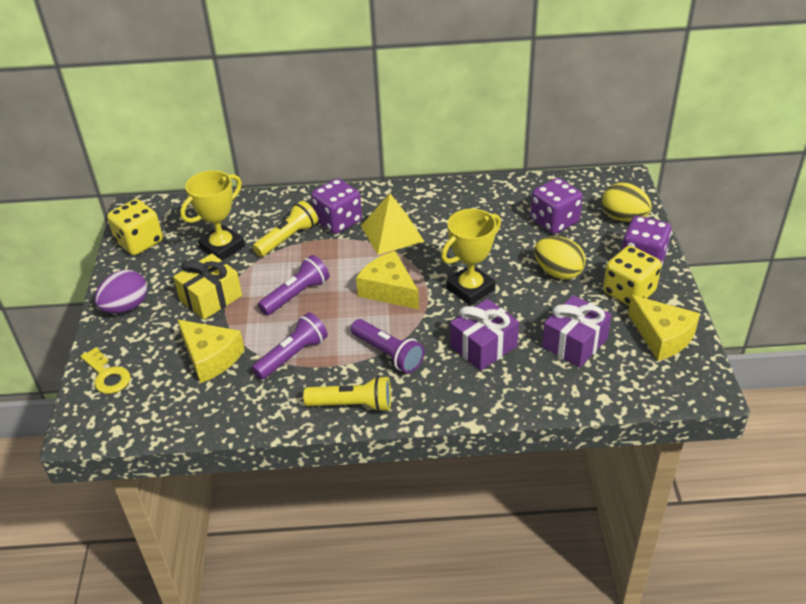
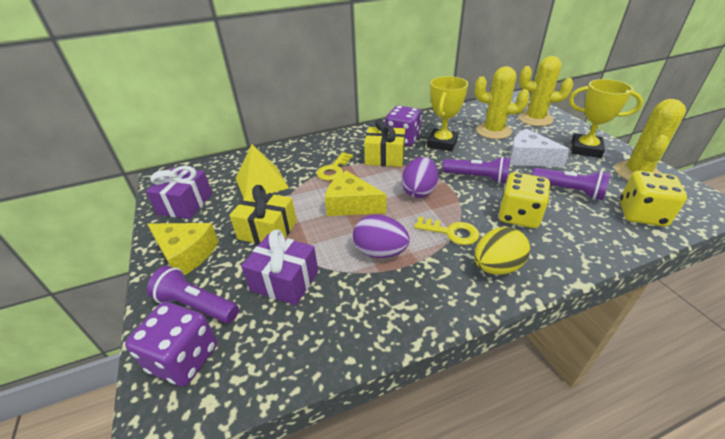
purple dice: 3 -> 2
purple egg: 1 -> 2
white cheese: 0 -> 1
yellow cactus: 0 -> 3
yellow cheese: 3 -> 2
yellow egg: 2 -> 1
yellow flashlight: 2 -> 0
yellow gift: 1 -> 2
yellow key: 1 -> 2

